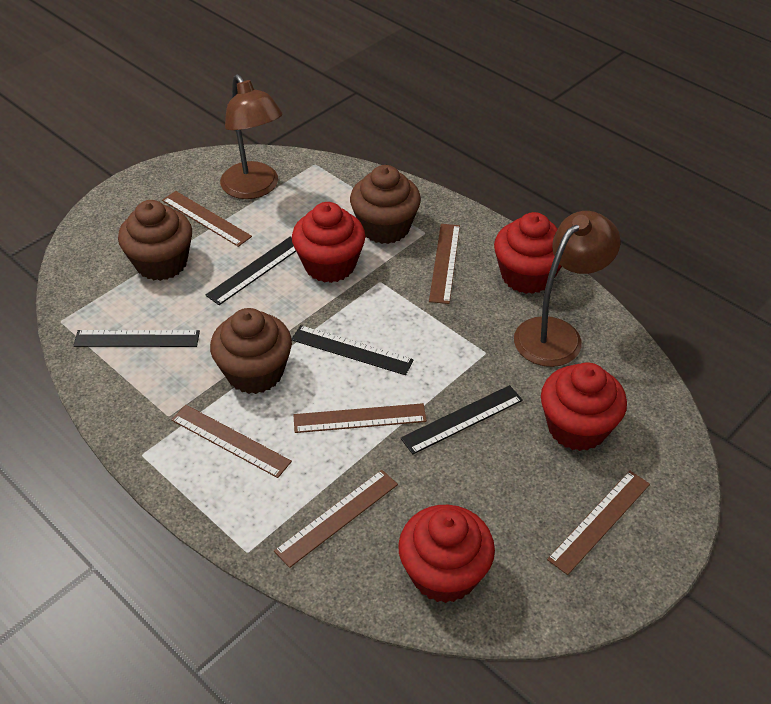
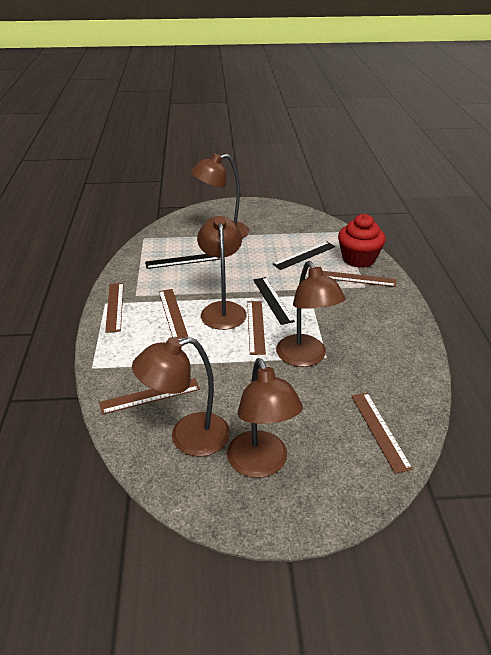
black ruler: 4 -> 3
brown cupcake: 3 -> 0
brown lamp: 2 -> 5
red cupcake: 4 -> 1

